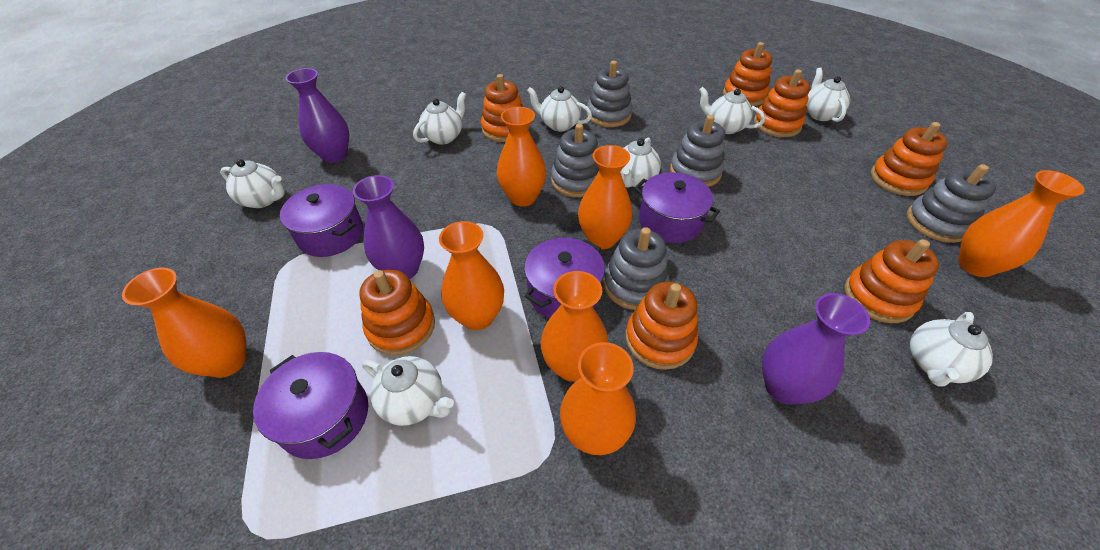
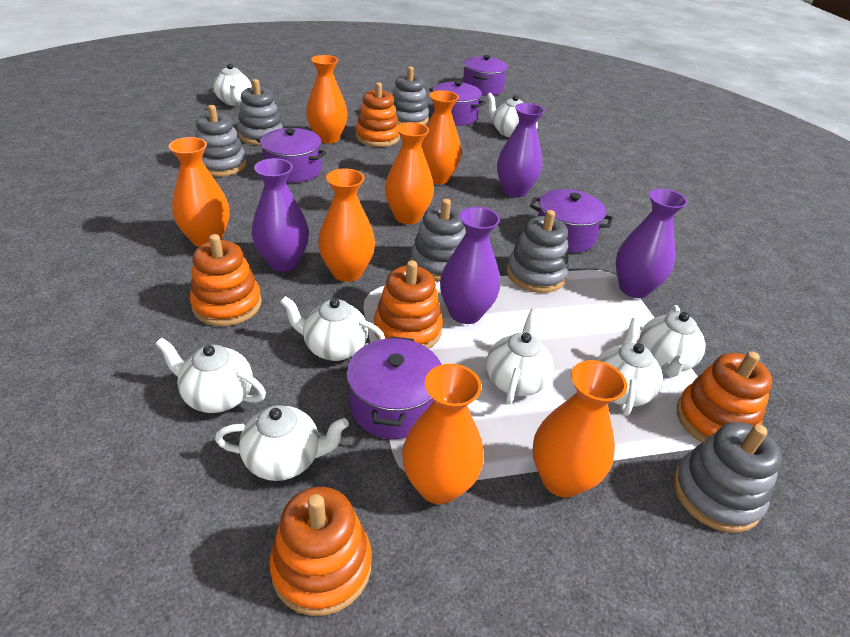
grey stacking toy: 5 -> 6
orange stacking toy: 7 -> 5
purple pot: 4 -> 5
purple vase: 3 -> 4

